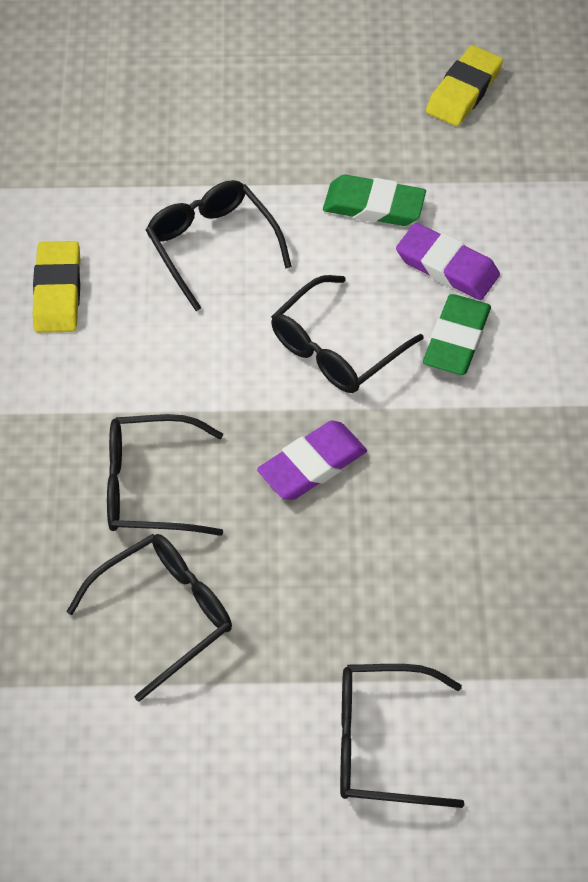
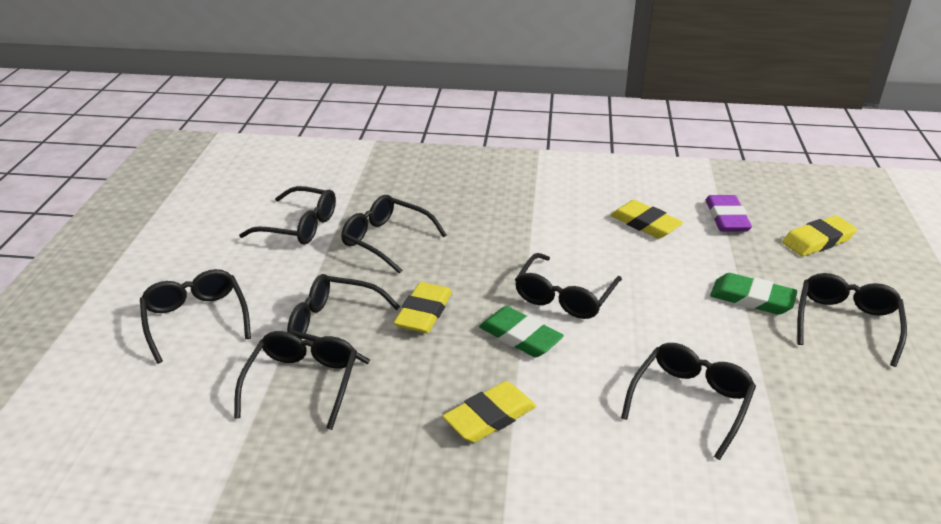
black glasses: 5 -> 8
purple eraser: 2 -> 1
yellow eraser: 2 -> 4

